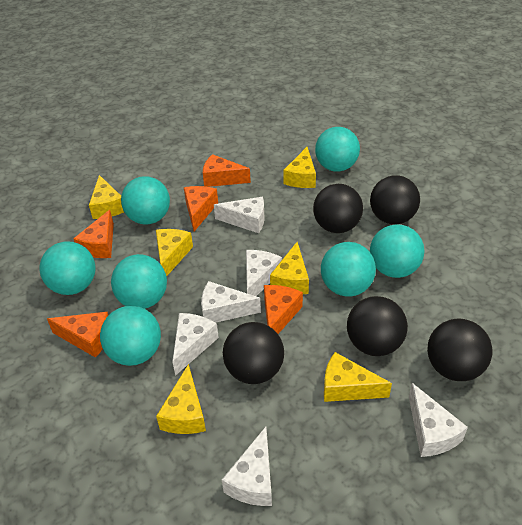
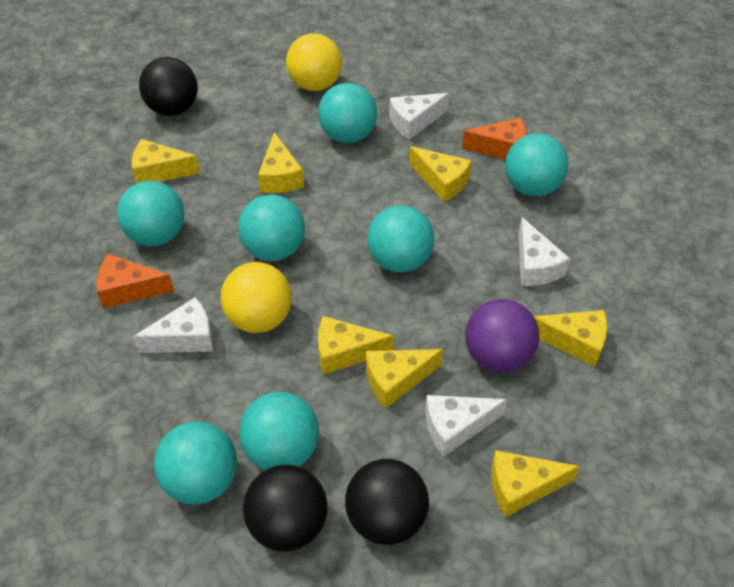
black ball: 5 -> 3
orange cheese: 5 -> 2
purple ball: 0 -> 1
white cheese: 6 -> 4
yellow ball: 0 -> 2
yellow cheese: 6 -> 7

